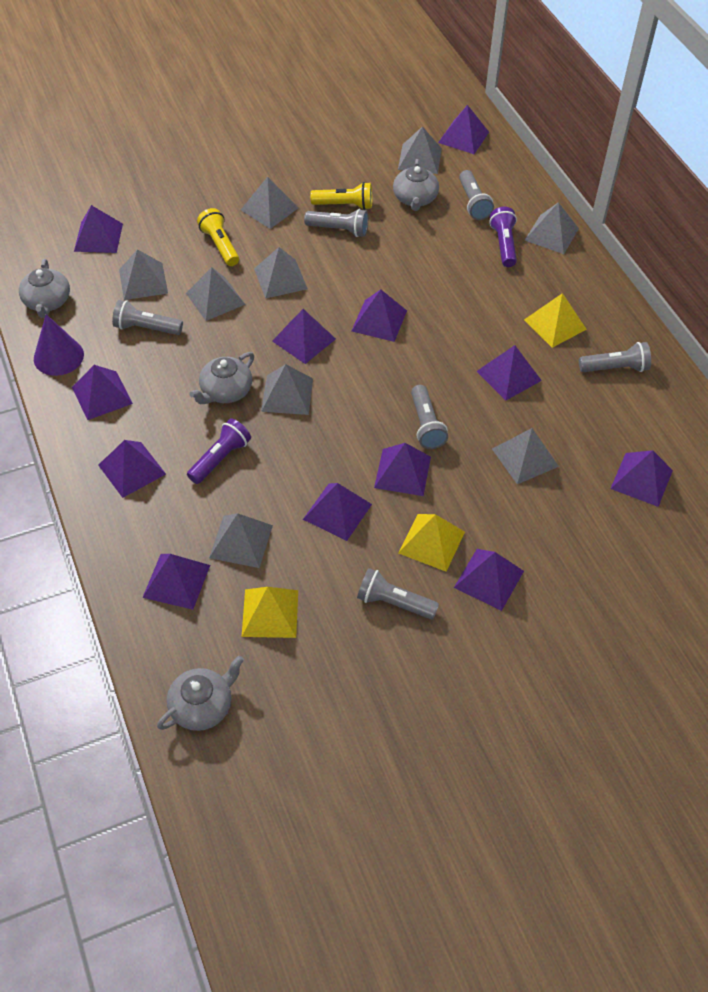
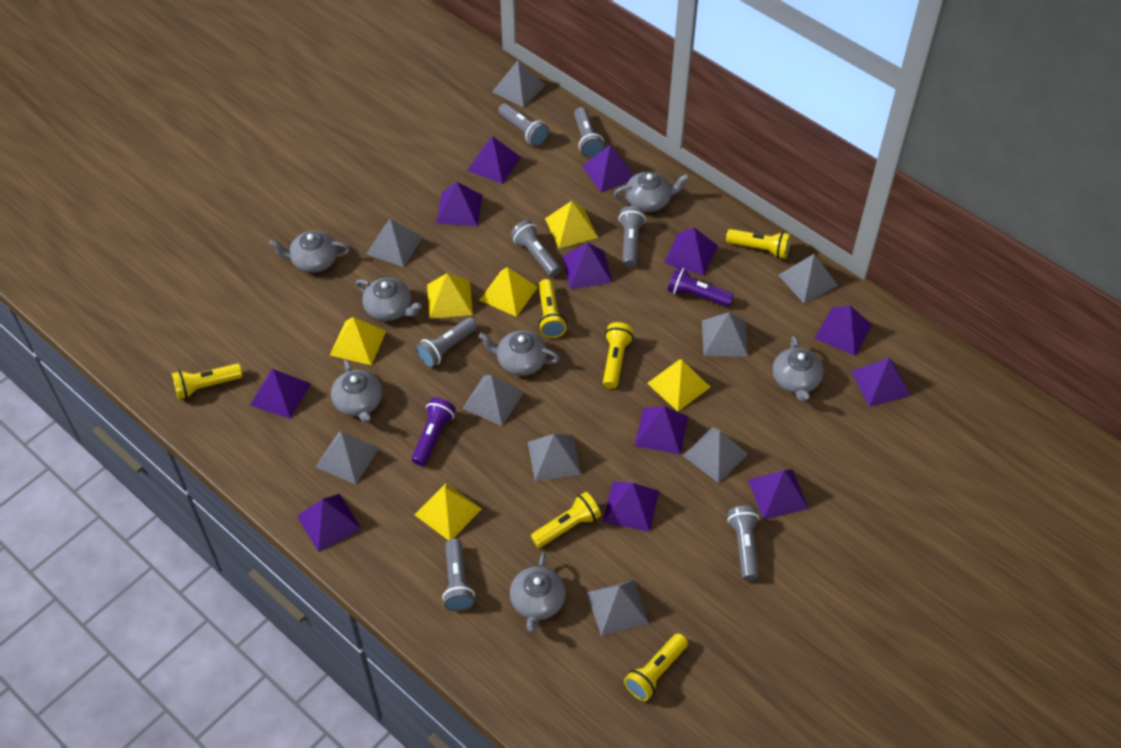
grey flashlight: 6 -> 7
grey teapot: 4 -> 7
purple cone: 1 -> 0
yellow flashlight: 2 -> 6
yellow pyramid: 3 -> 6

